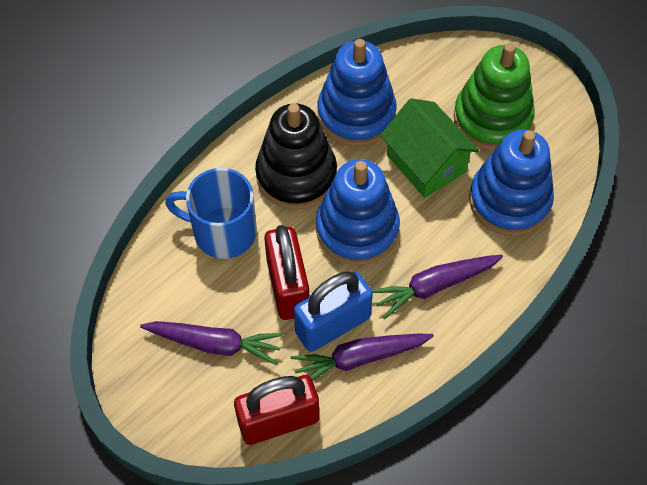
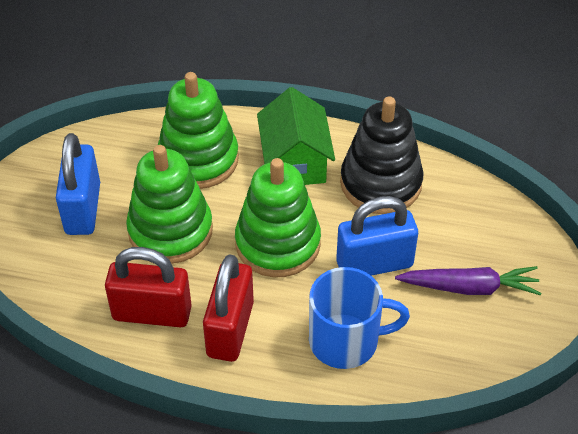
blue padlock: 1 -> 2
blue stacking toy: 3 -> 0
green stacking toy: 1 -> 3
purple carrot: 3 -> 1

